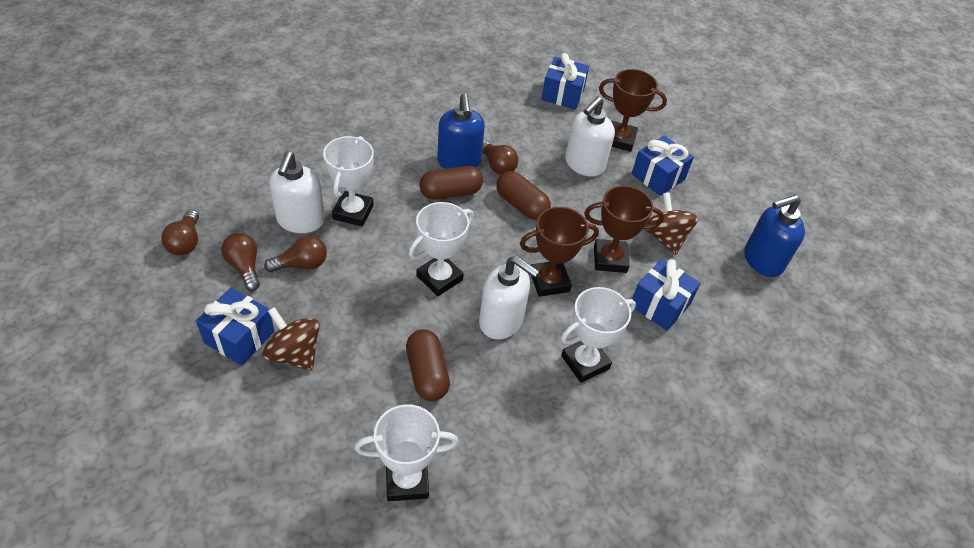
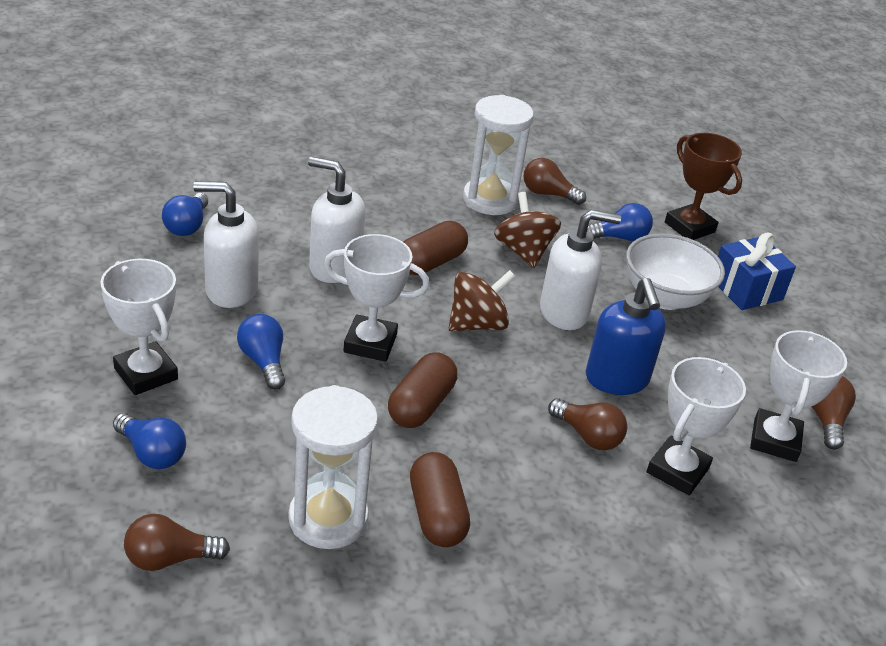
blue gift: 4 -> 1
blue light bulb: 0 -> 4
blue soap dispenser: 2 -> 1
brown trophy: 3 -> 1
white bowl: 0 -> 1
white hourglass: 0 -> 2

